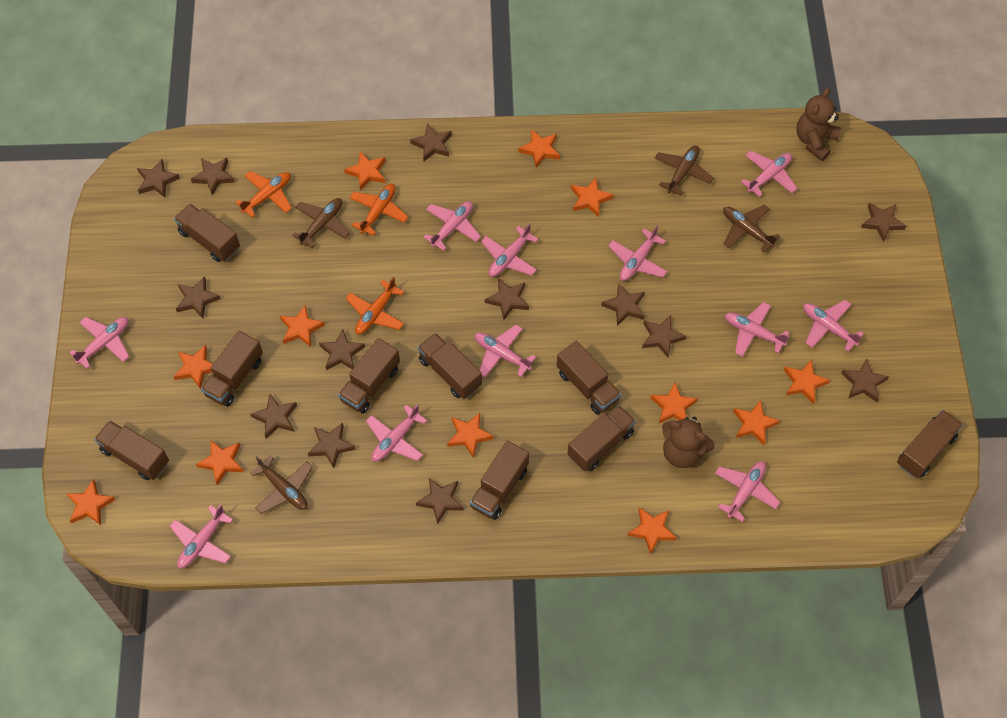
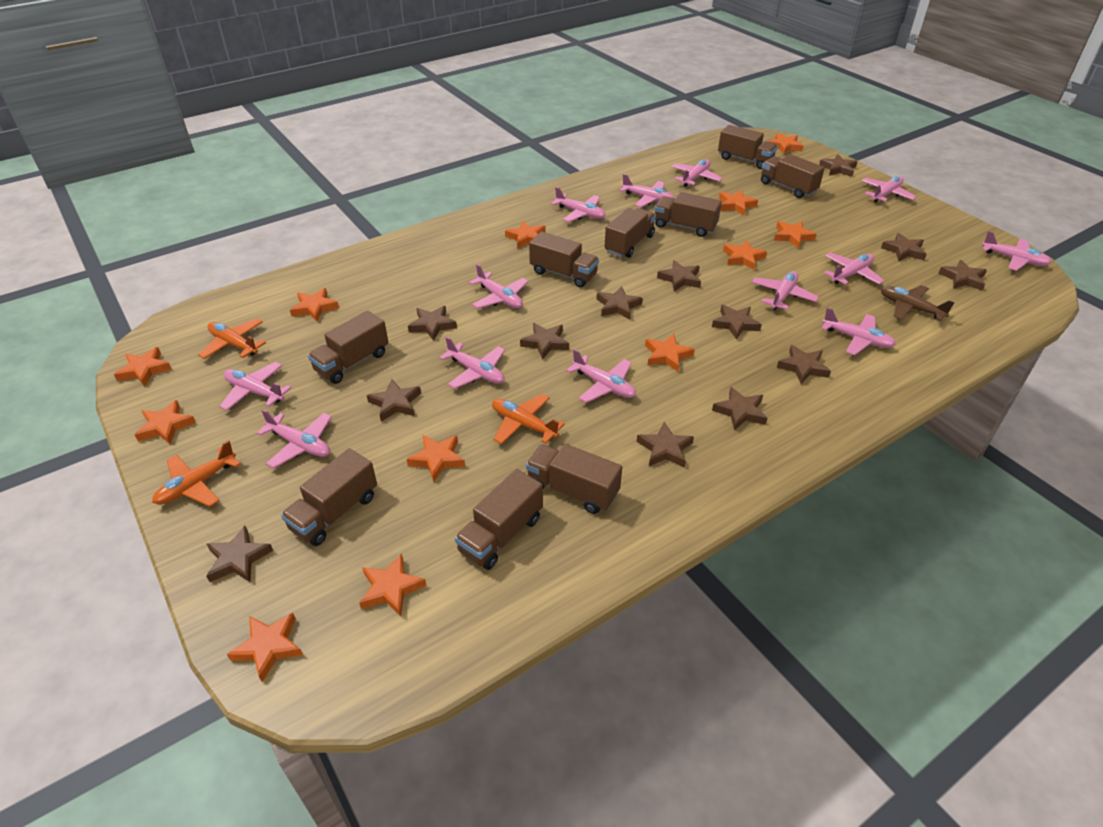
brown plane: 4 -> 1
brown teddy bear: 2 -> 0
pink plane: 11 -> 13

